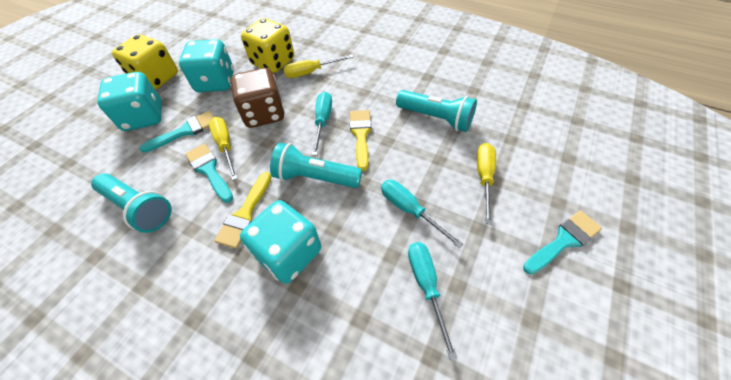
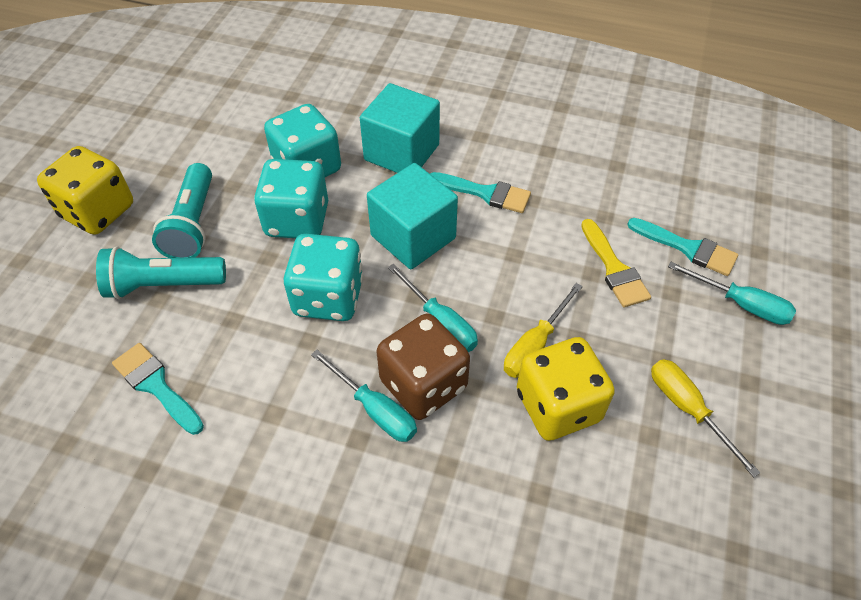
turquoise cube: 0 -> 2
turquoise flashlight: 3 -> 2
yellow brush: 2 -> 1
yellow screwdriver: 3 -> 2

